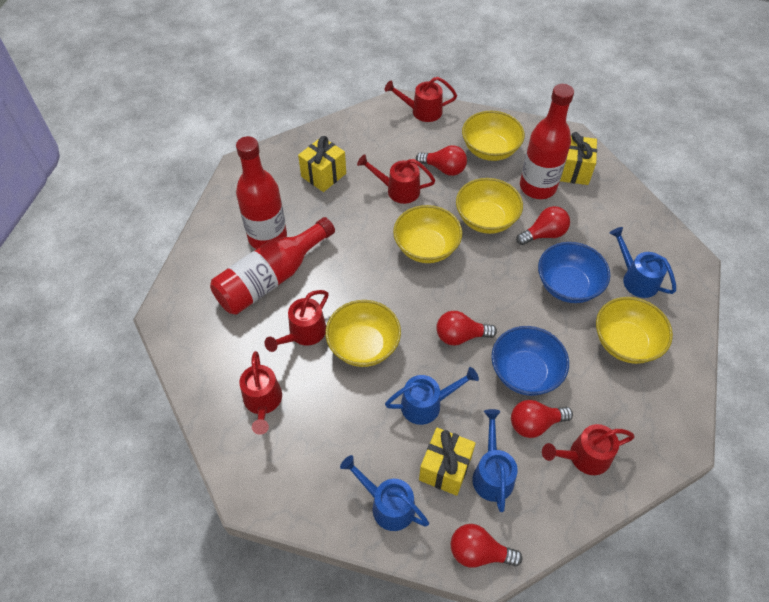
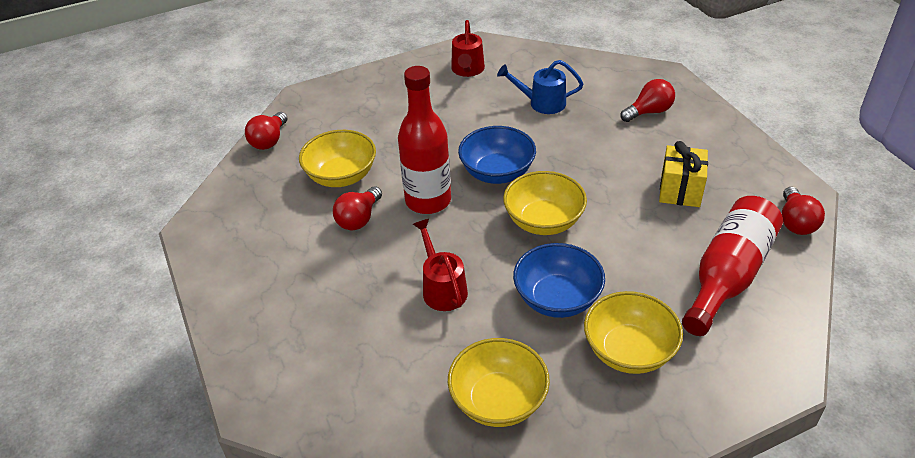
blue watering can: 4 -> 1
red bottle: 3 -> 2
red light bulb: 5 -> 4
red watering can: 5 -> 2
yellow bowl: 5 -> 4
yellow gift: 3 -> 1

